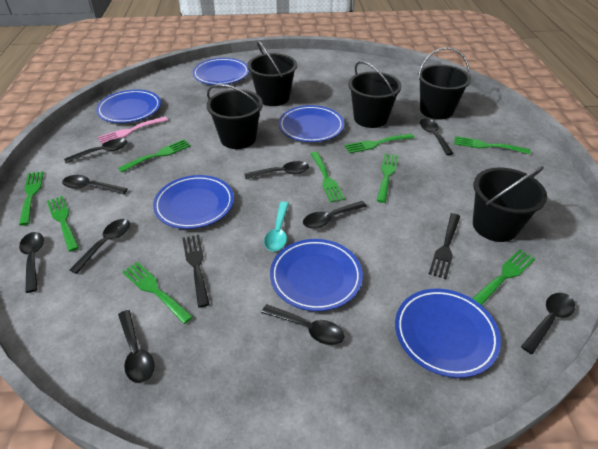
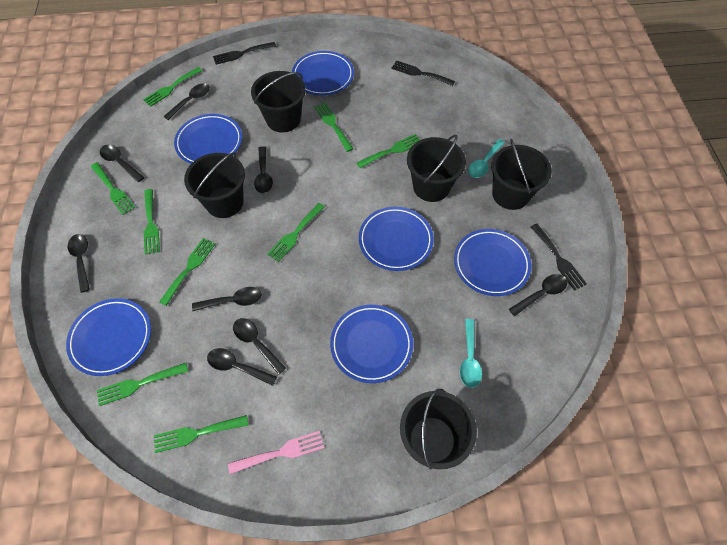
black fork: 2 -> 3
black spoon: 10 -> 8
turquoise spoon: 1 -> 2

